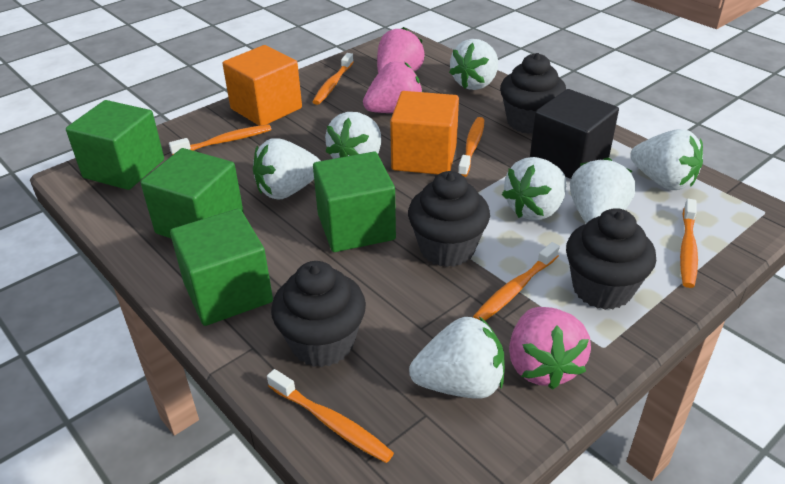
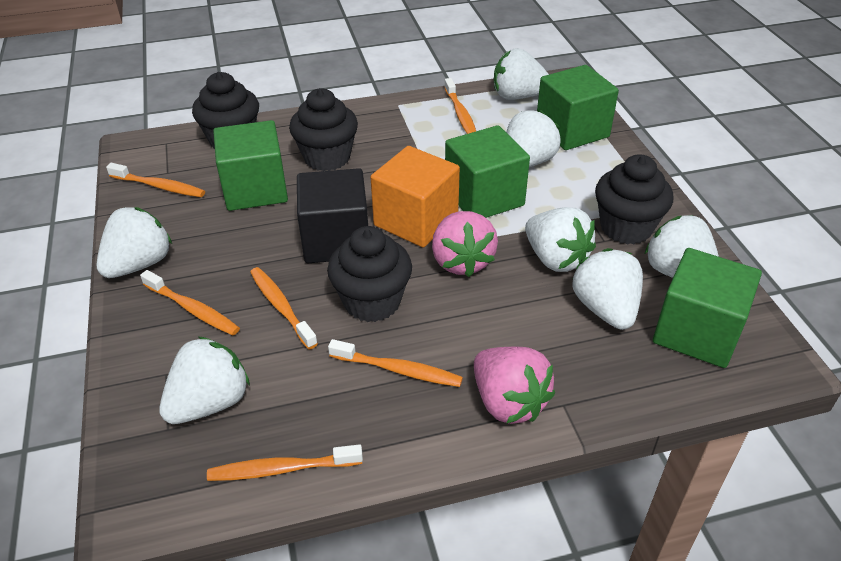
orange cube: 2 -> 1
pink strawberry: 3 -> 2

